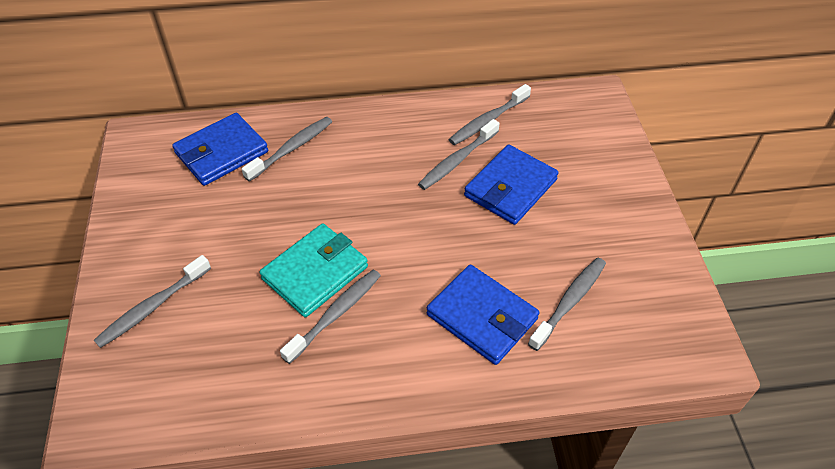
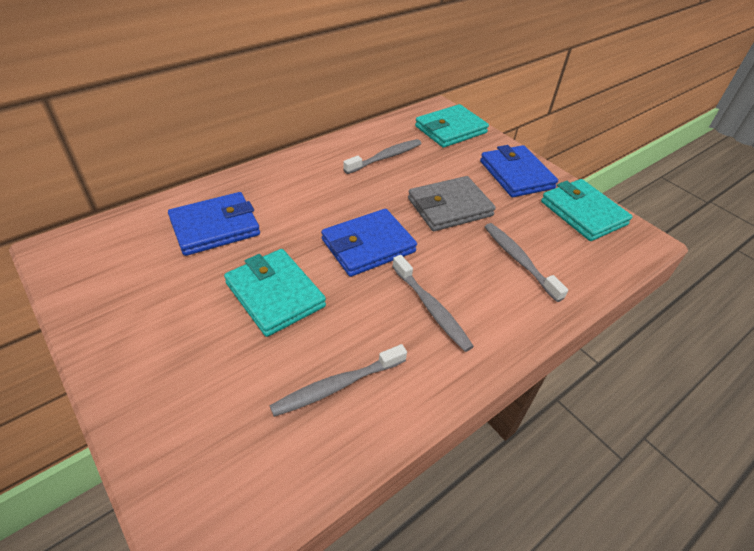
grey toothbrush: 6 -> 4
grey wallet: 0 -> 1
turquoise wallet: 1 -> 3

